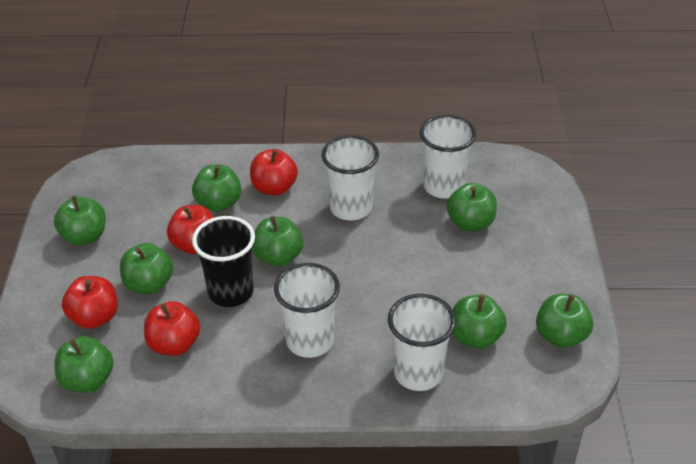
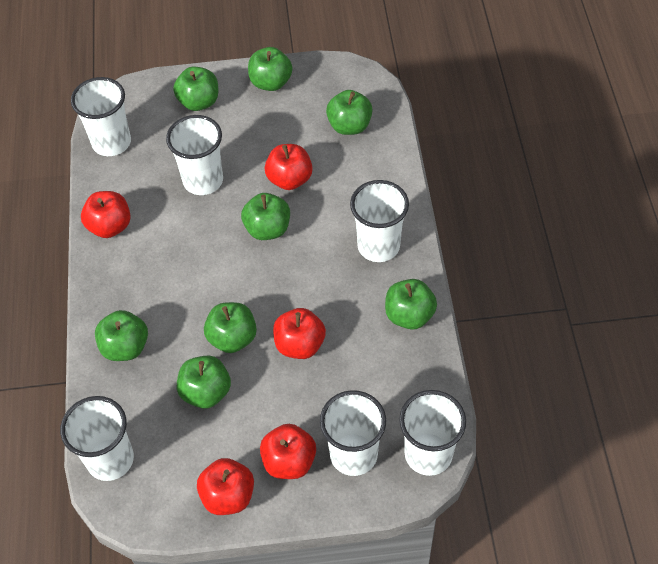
black cup: 1 -> 0
red apple: 4 -> 5
white cup: 4 -> 6

